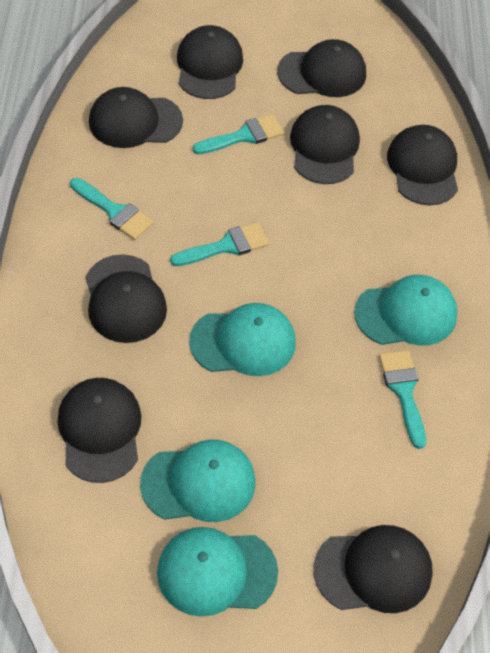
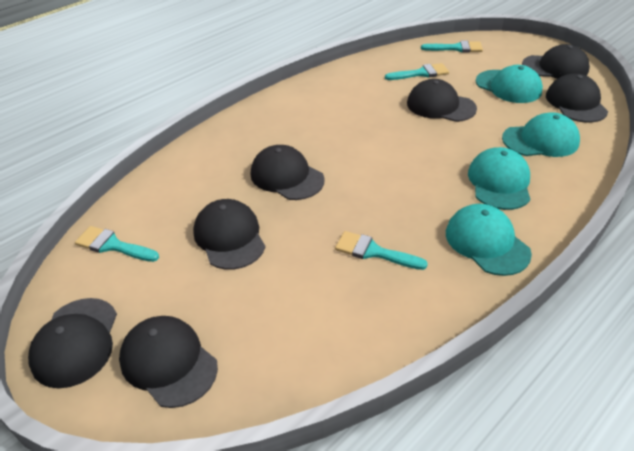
black cap: 8 -> 7

